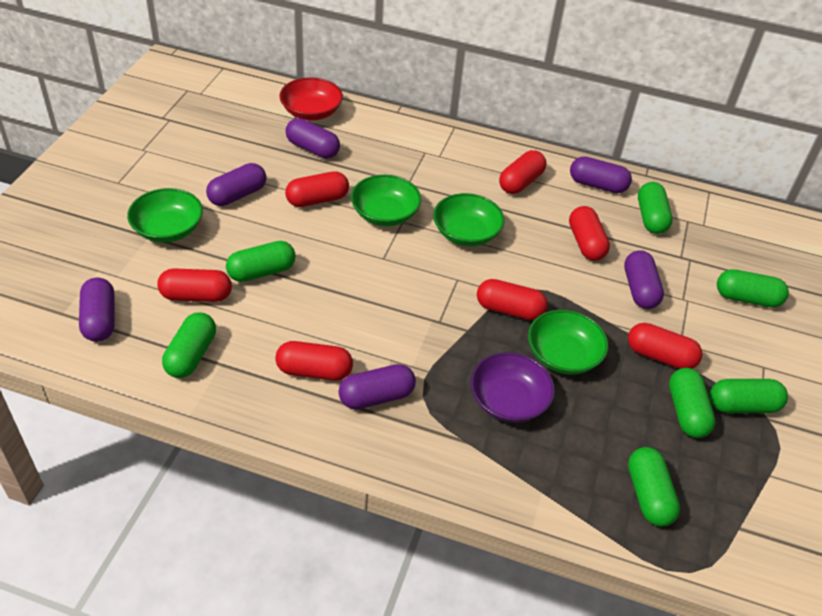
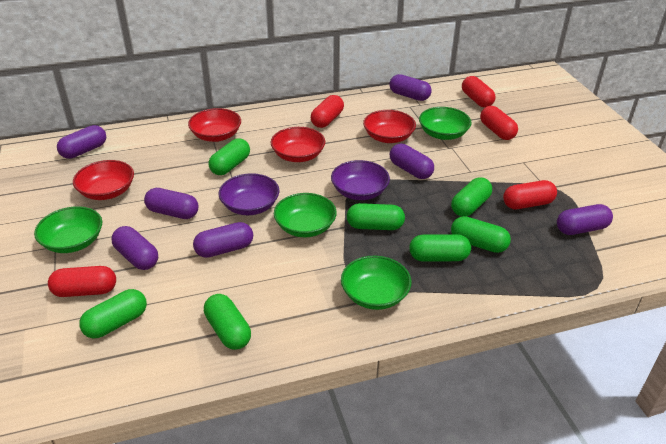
purple bowl: 1 -> 2
purple capsule: 6 -> 7
red bowl: 1 -> 4
red capsule: 7 -> 5

